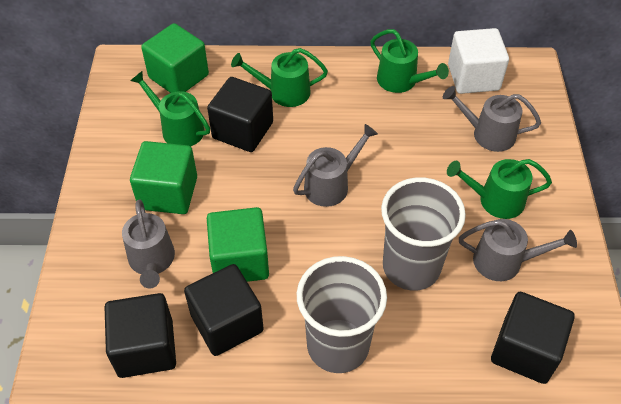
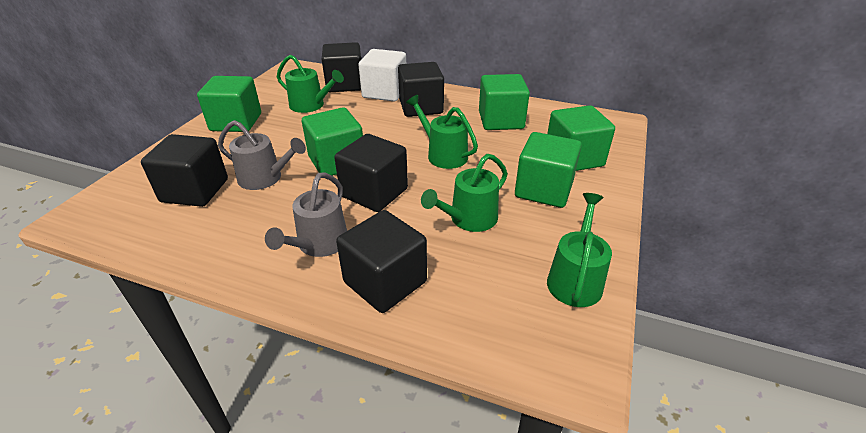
black cube: 4 -> 5
green cube: 3 -> 5
grey cup: 2 -> 0
grey watering can: 4 -> 2

